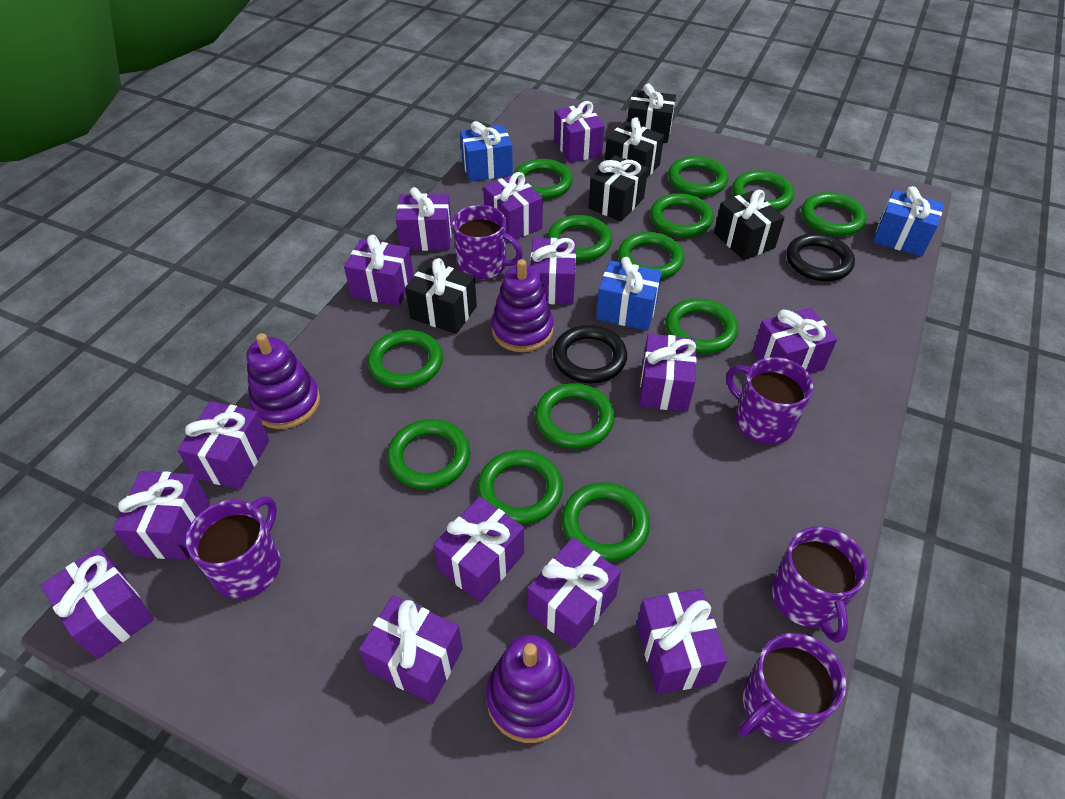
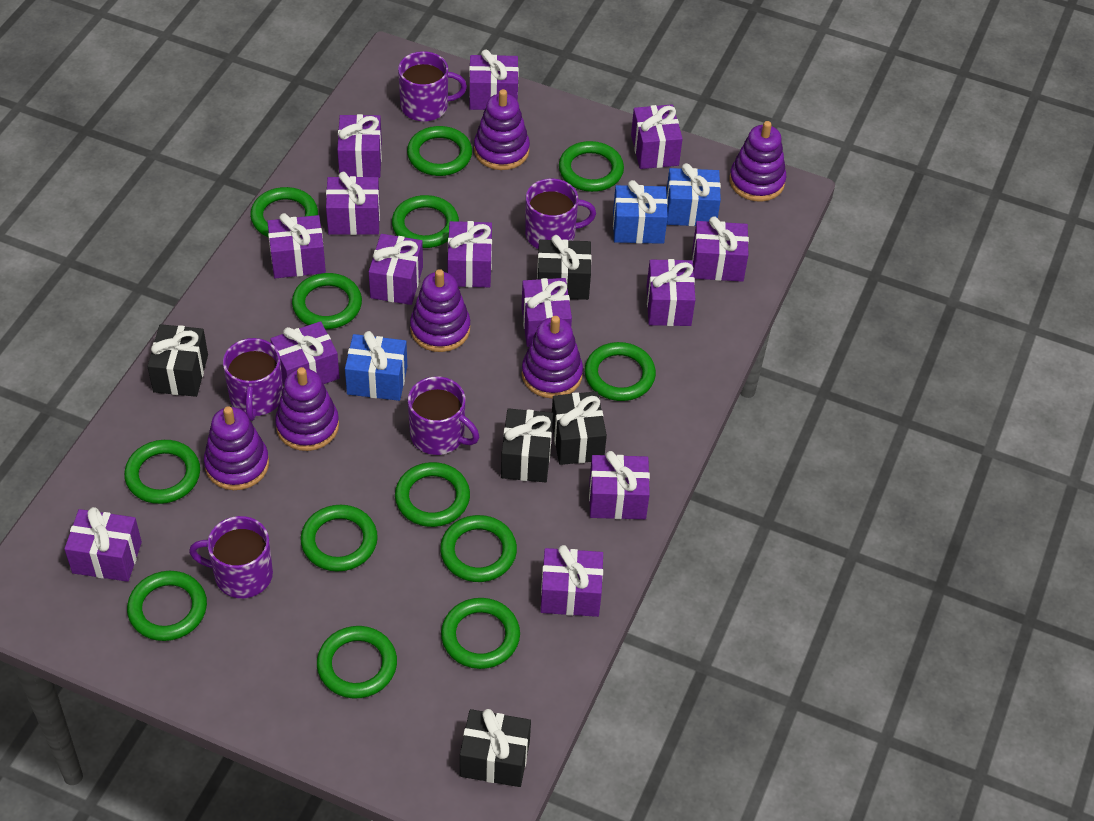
black ring: 2 -> 0
purple stacking toy: 3 -> 6

